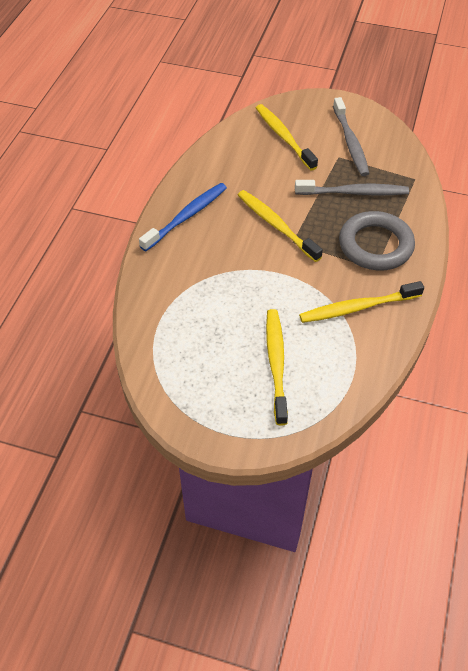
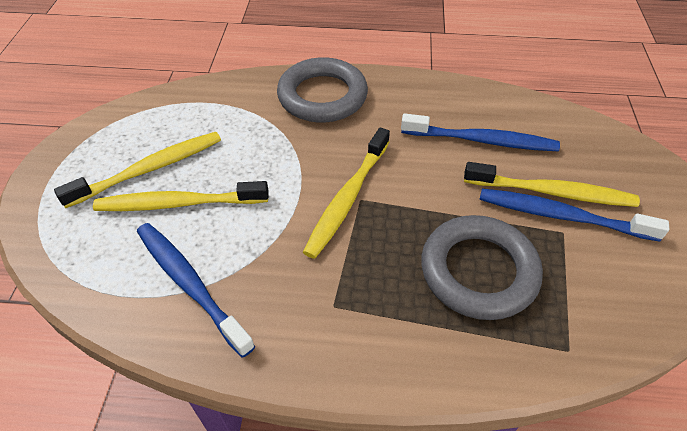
blue toothbrush: 1 -> 3
grey ring: 1 -> 2
grey toothbrush: 2 -> 0

